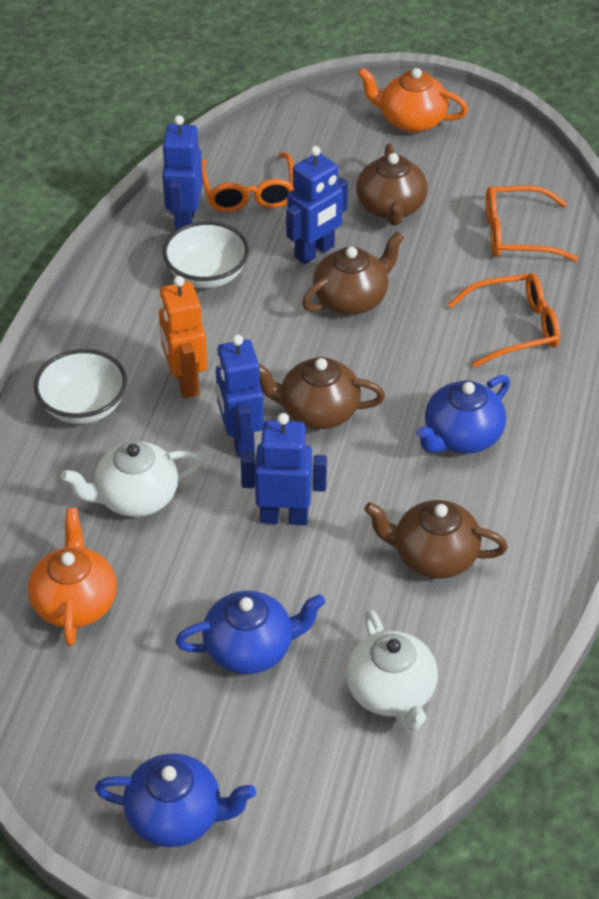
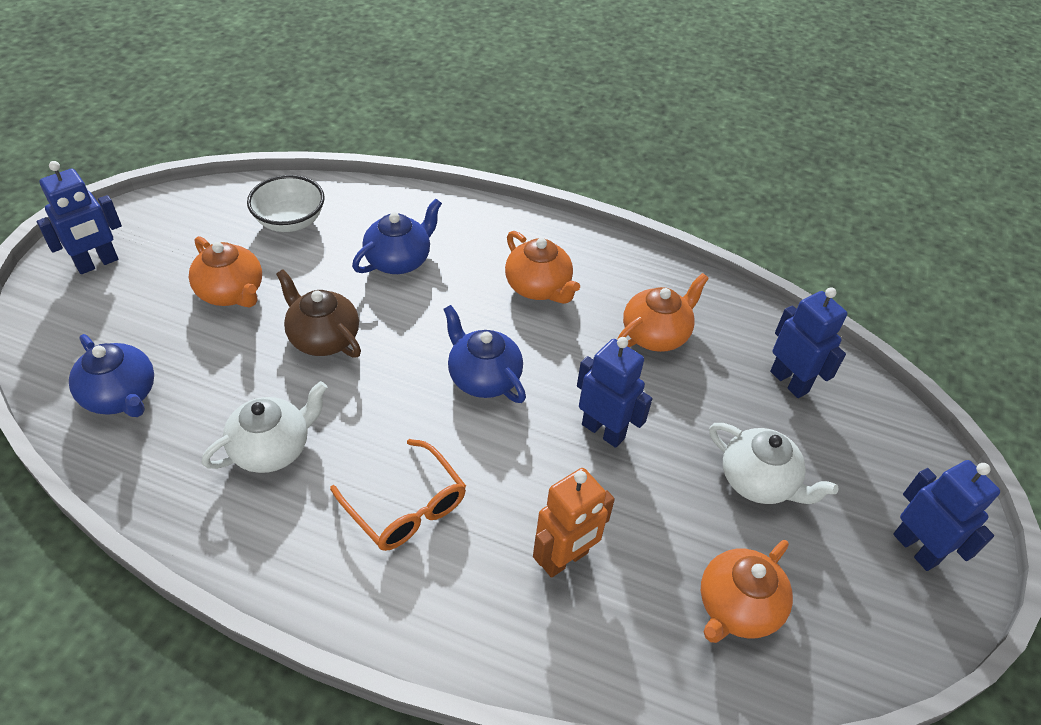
brown teapot: 4 -> 1
orange glasses: 3 -> 1
orange teapot: 2 -> 4
white bowl: 2 -> 1

